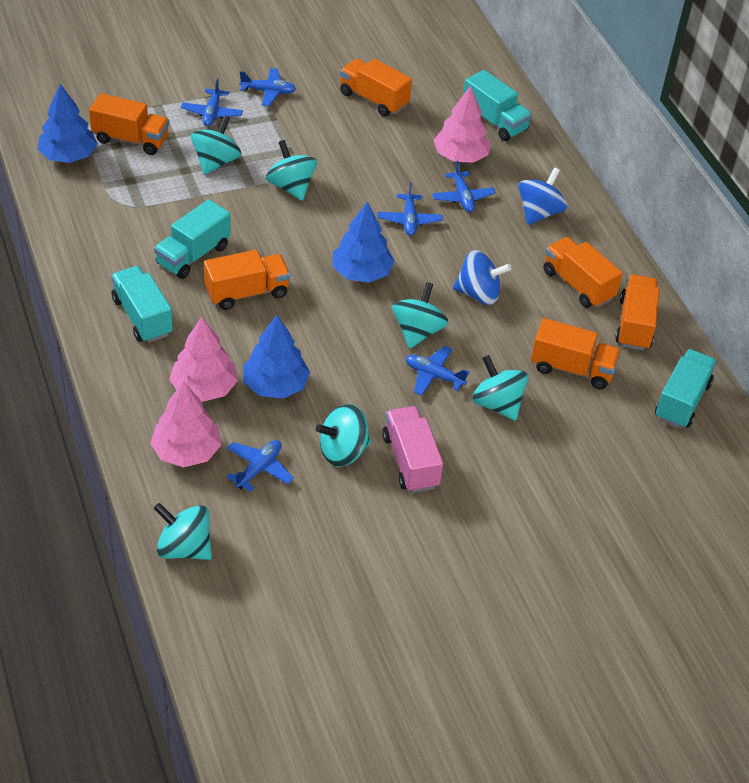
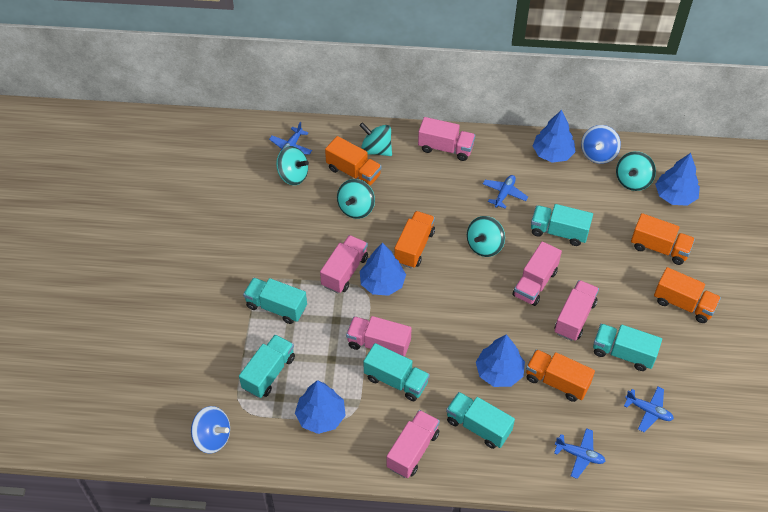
blue plane: 6 -> 4
blue tree: 3 -> 5
orange truck: 6 -> 5
pink tree: 3 -> 0
pink truck: 1 -> 6
turquoise spinning top: 6 -> 5
turquoise truck: 4 -> 6

